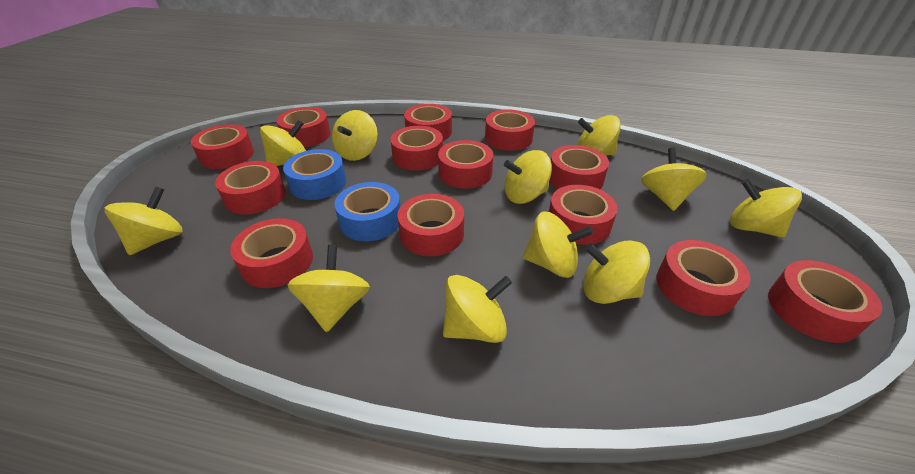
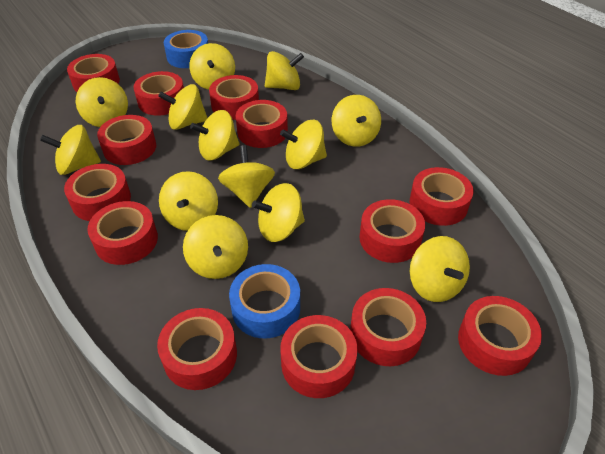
yellow spinning top: 11 -> 13

